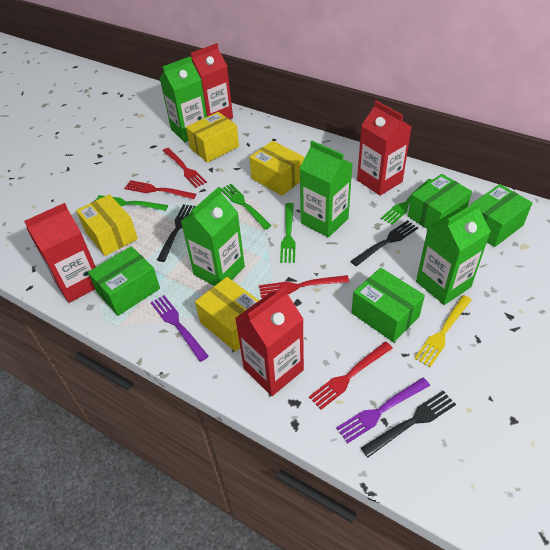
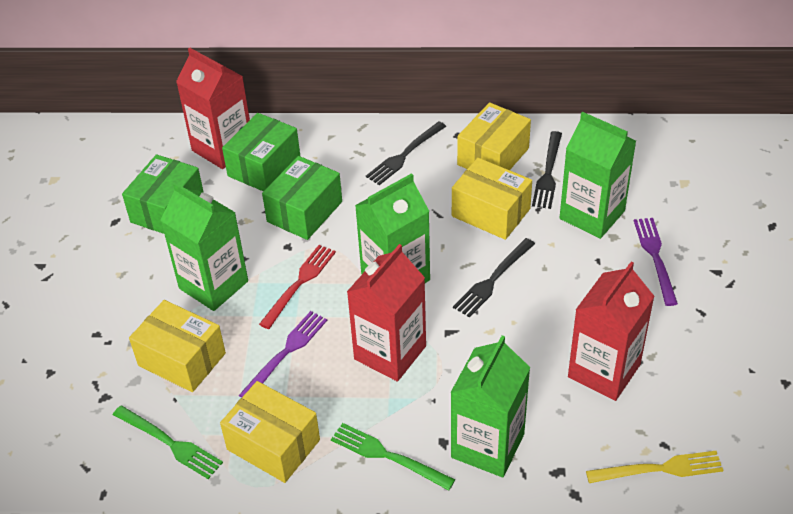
green box: 4 -> 3
green fork: 4 -> 2
red carton: 4 -> 3
red fork: 4 -> 1

